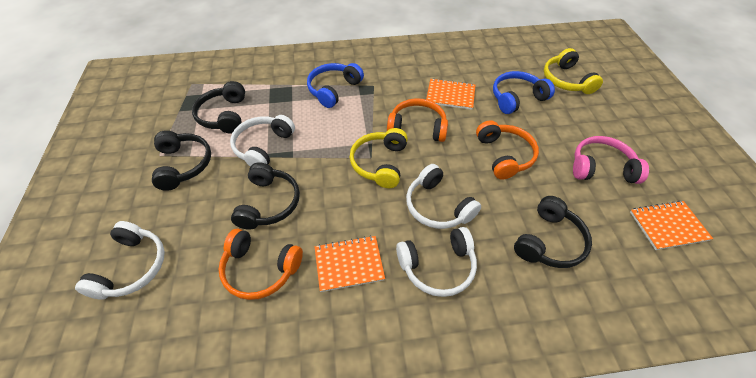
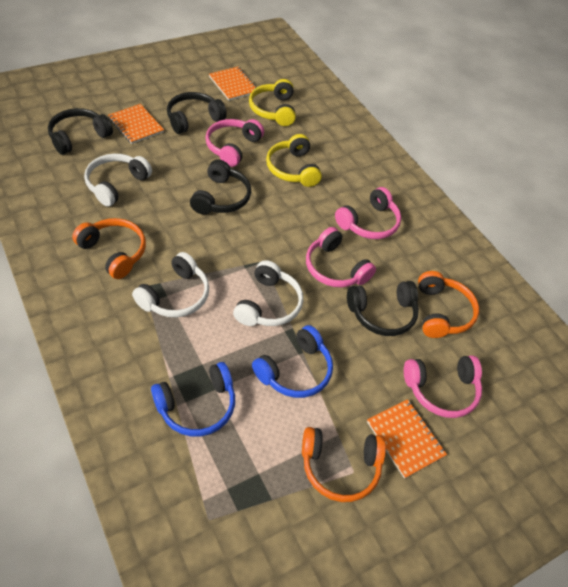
pink headphones: 1 -> 4
white headphones: 4 -> 3

